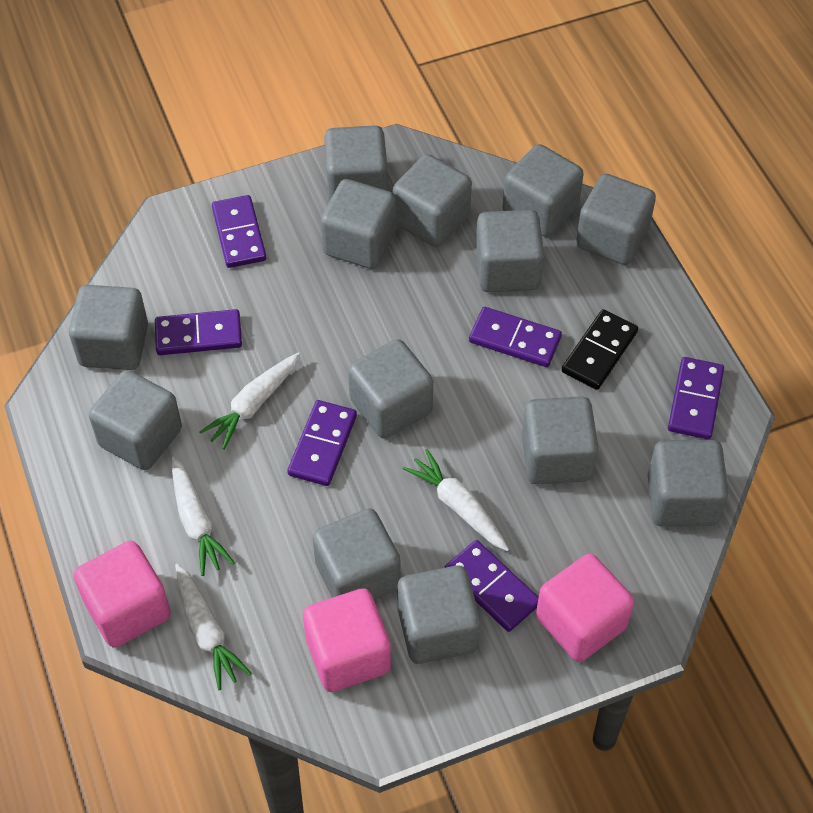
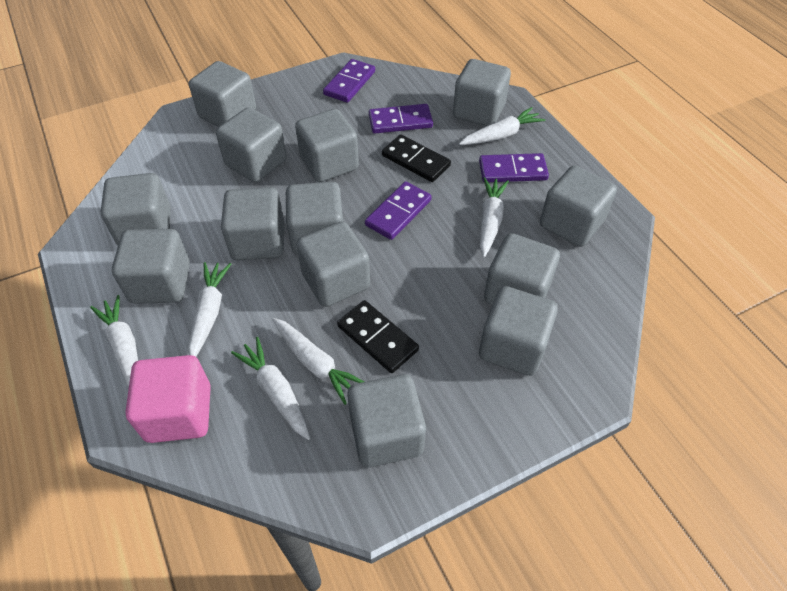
black domino: 1 -> 2
pink cube: 3 -> 1
purple domino: 6 -> 4
white carrot: 4 -> 6

